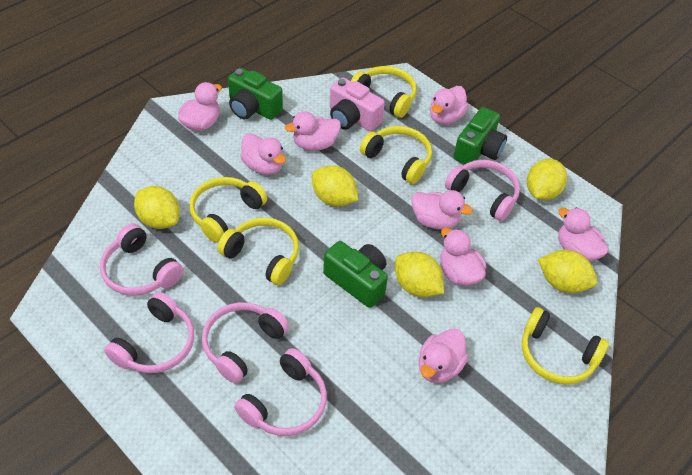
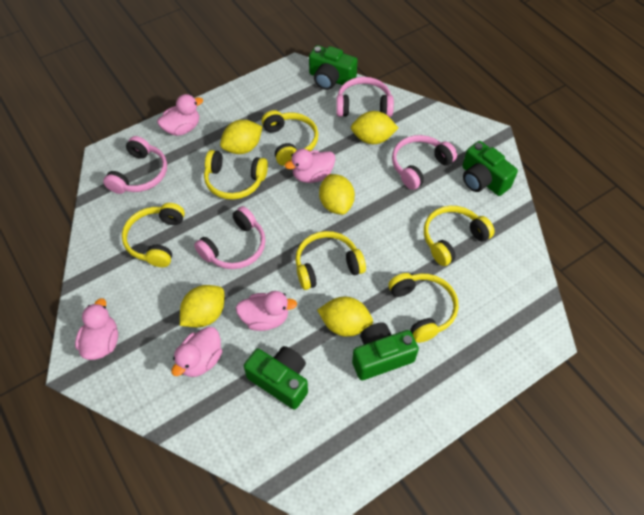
green camera: 3 -> 4
pink camera: 1 -> 0
pink duck: 8 -> 5
pink headphones: 5 -> 4
yellow headphones: 5 -> 6

